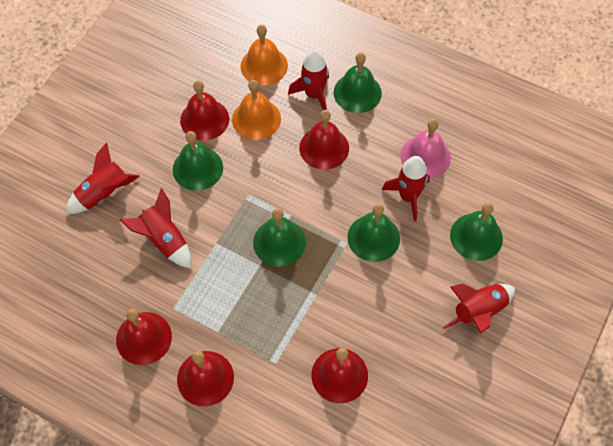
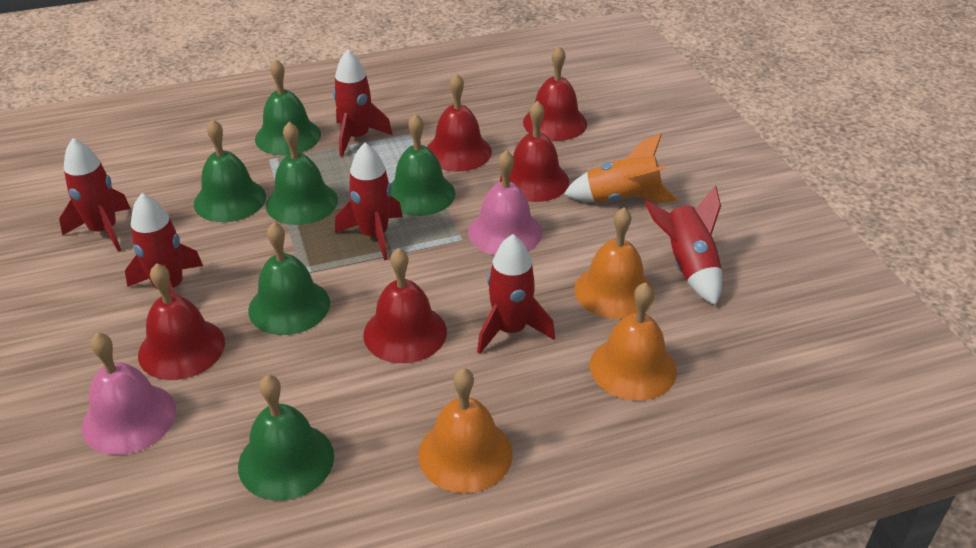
green bell: 5 -> 6
orange bell: 2 -> 3
orange rocket: 0 -> 1
pink bell: 1 -> 2
red rocket: 5 -> 6

